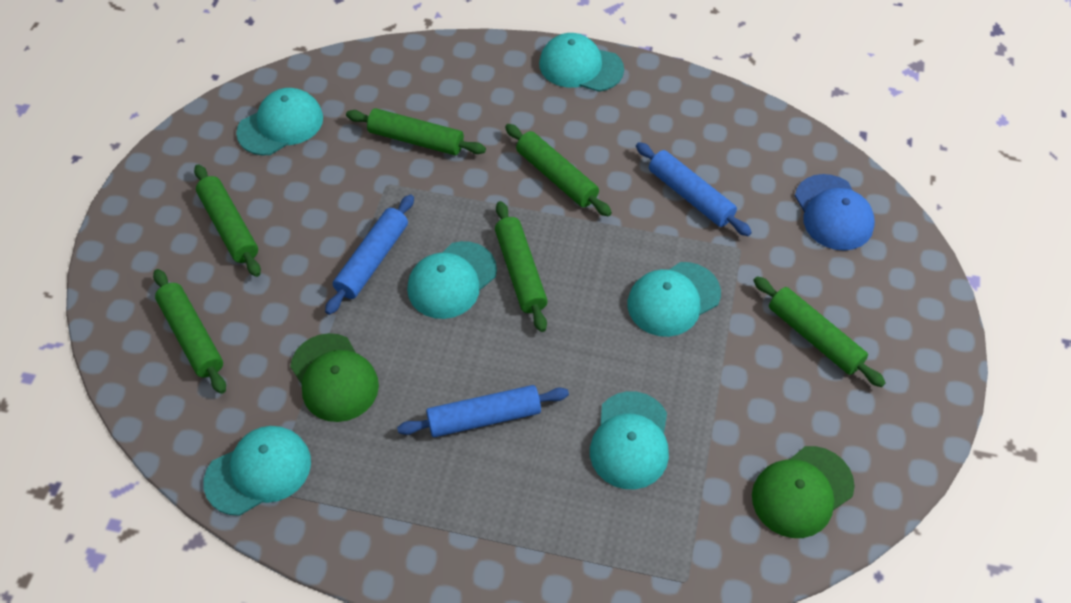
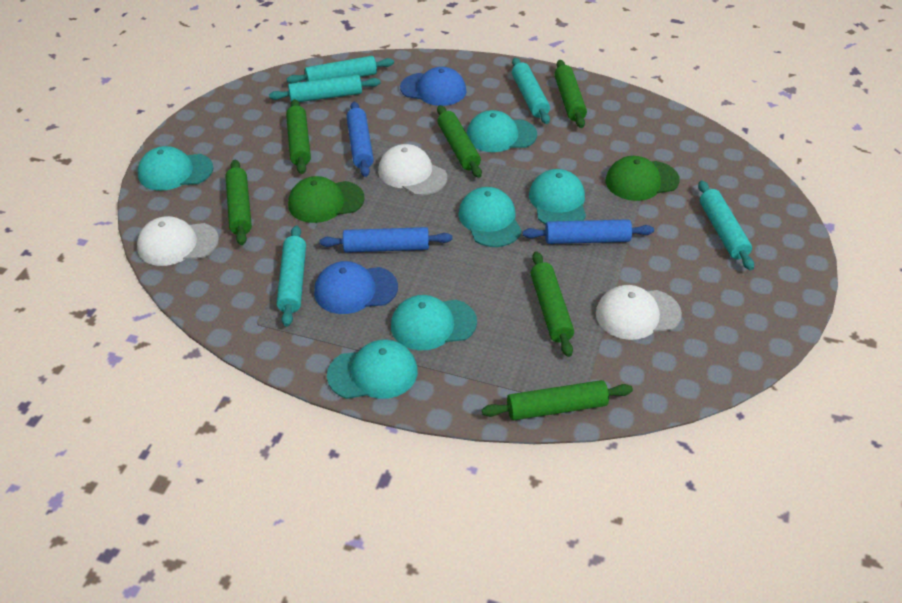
blue cap: 1 -> 2
turquoise rolling pin: 0 -> 5
white cap: 0 -> 3

